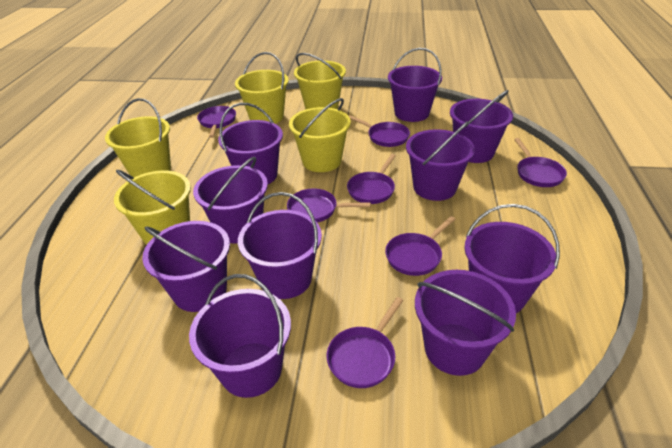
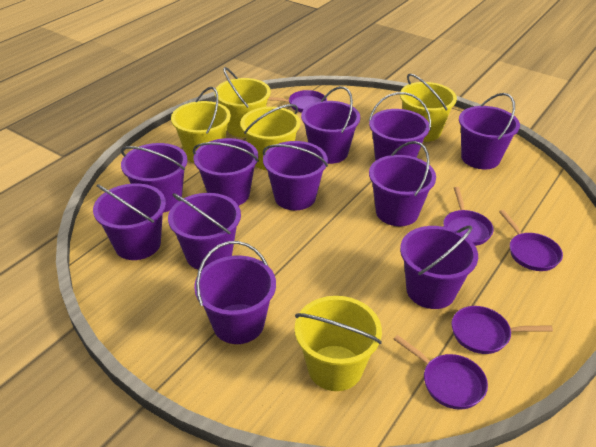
purple bucket: 10 -> 11
purple pan: 7 -> 5

